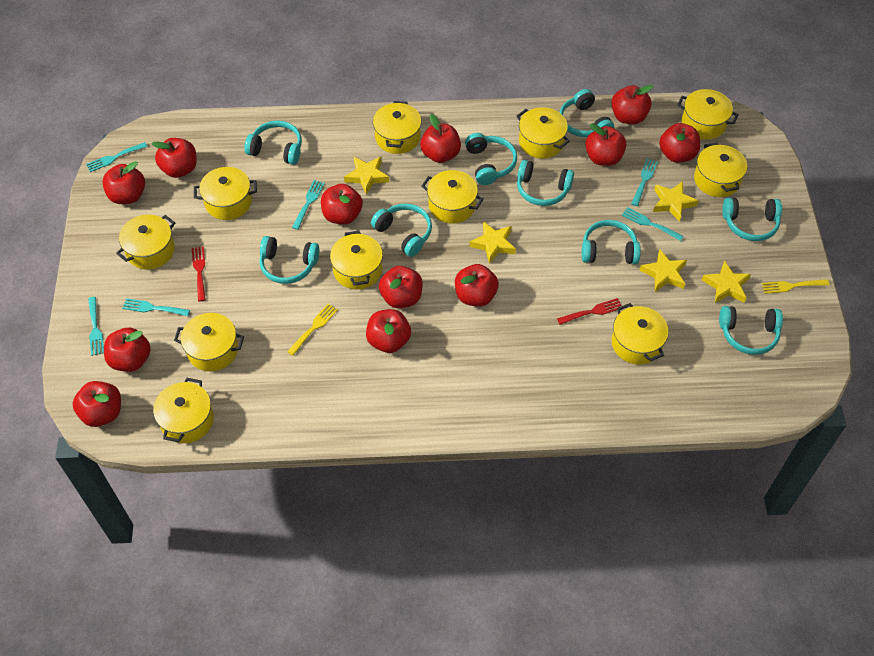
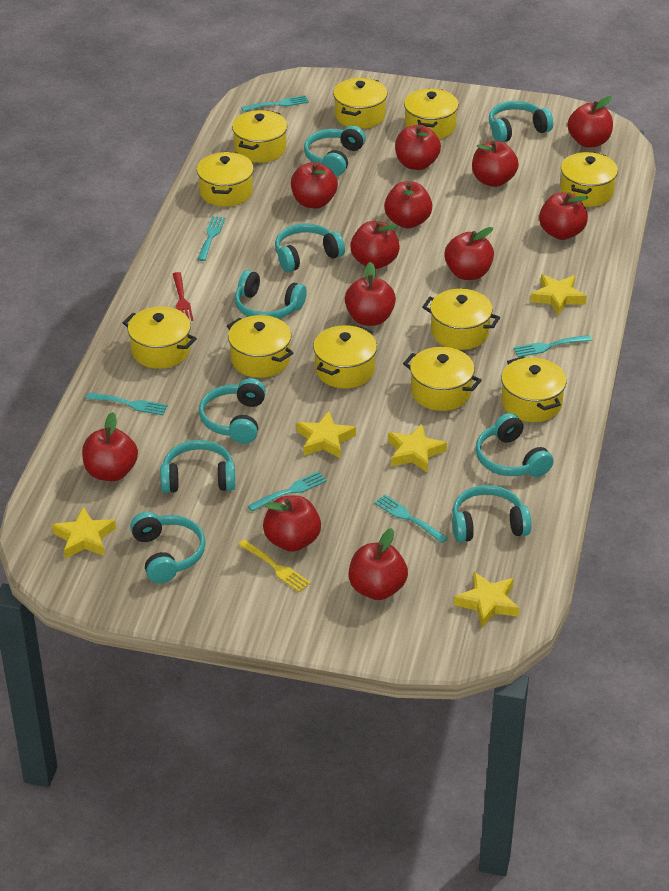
red fork: 2 -> 1
yellow fork: 2 -> 1

